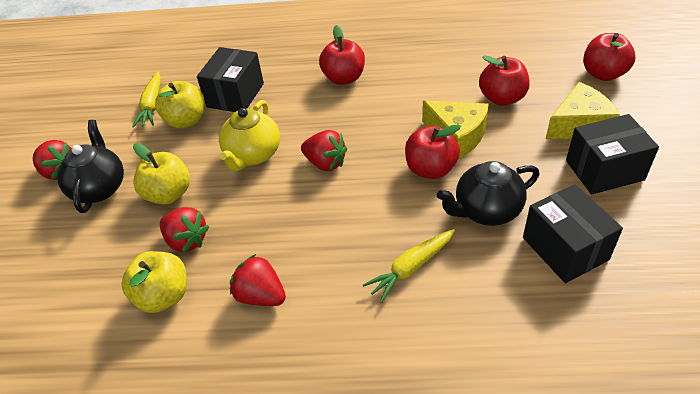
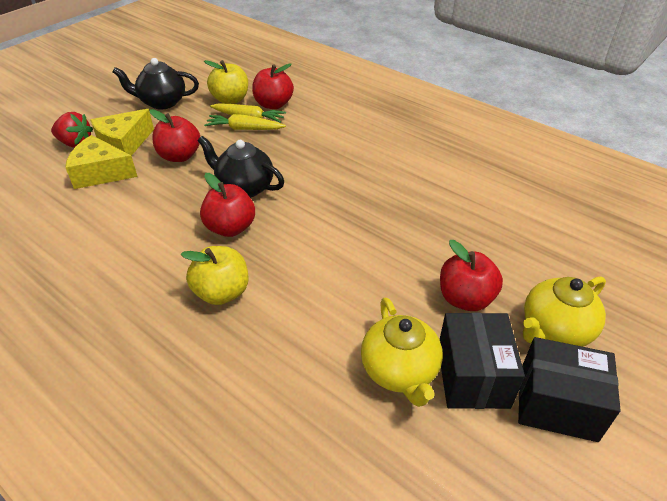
black box: 3 -> 2
red strawberry: 4 -> 1
yellow apple: 3 -> 2
yellow teapot: 1 -> 2

